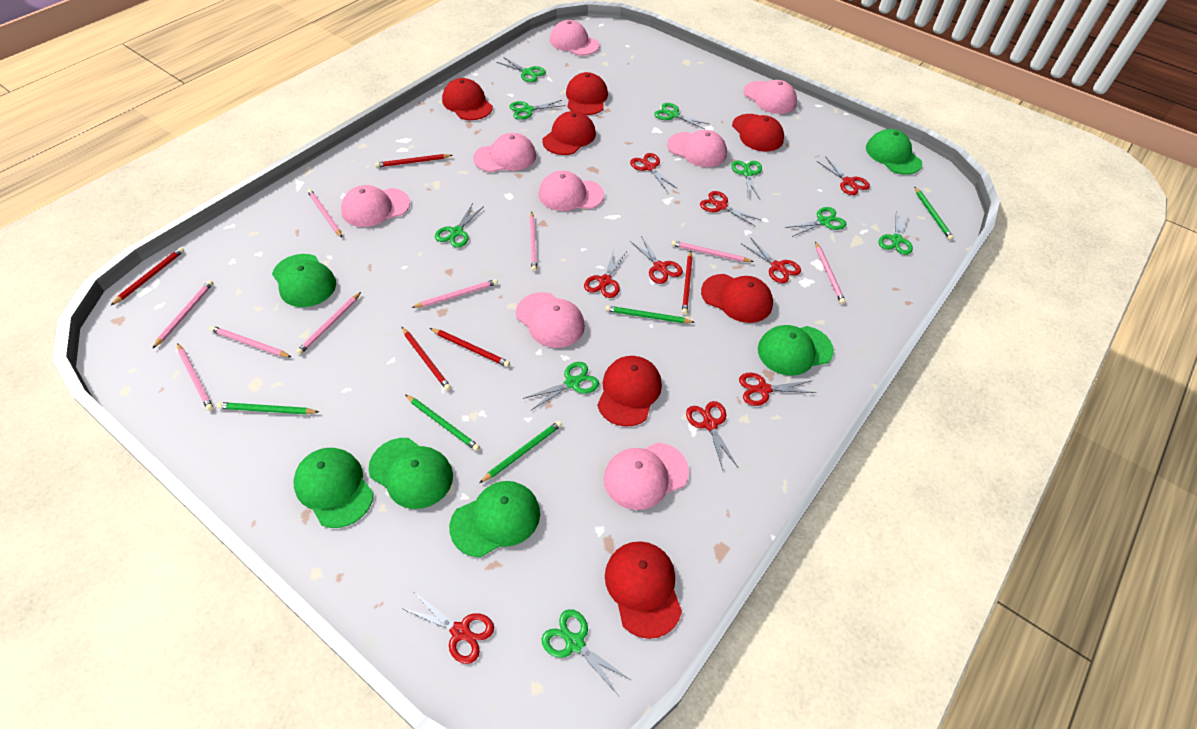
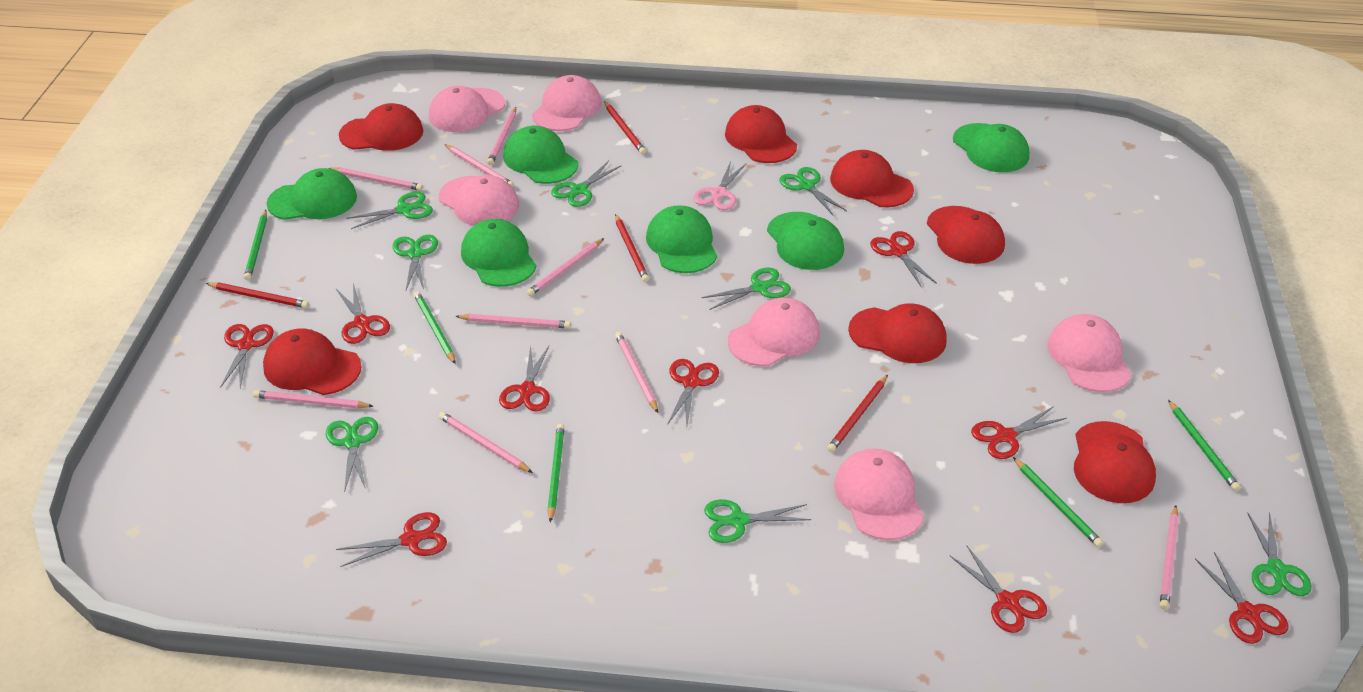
green scissors: 9 -> 8
pink cap: 8 -> 6
pink scissors: 0 -> 1
red pencil: 5 -> 4

